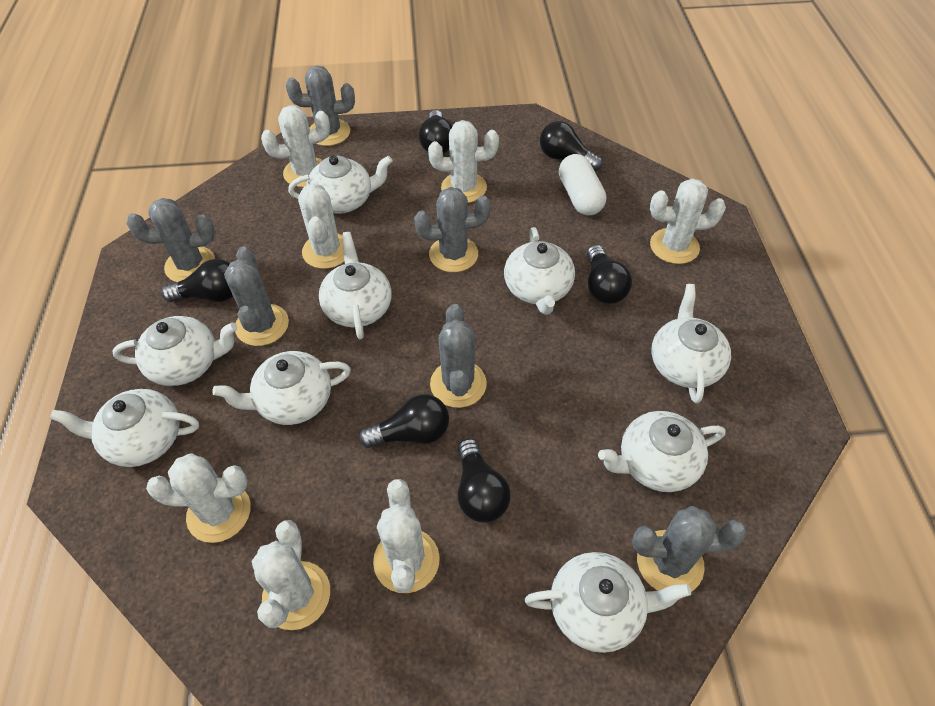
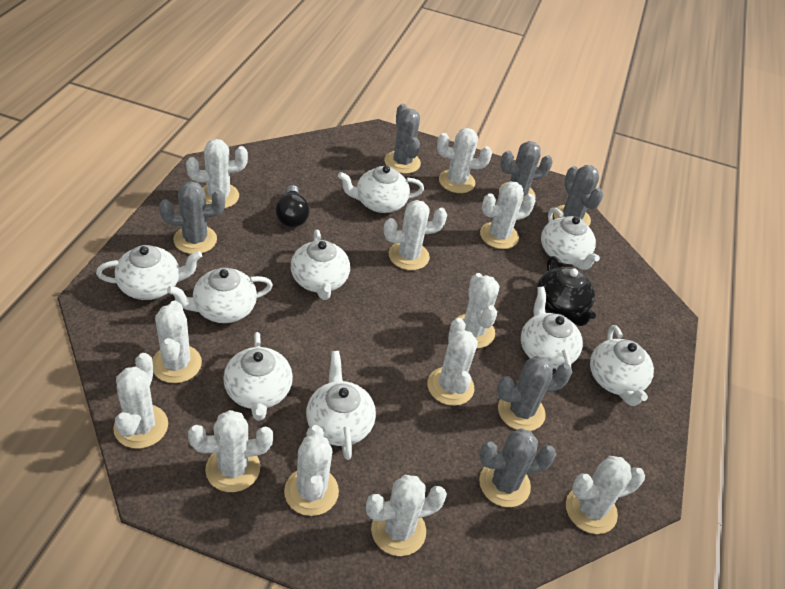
black light bulb: 6 -> 1
black teapot: 0 -> 1
white cactus: 7 -> 12
white capsule: 1 -> 0

